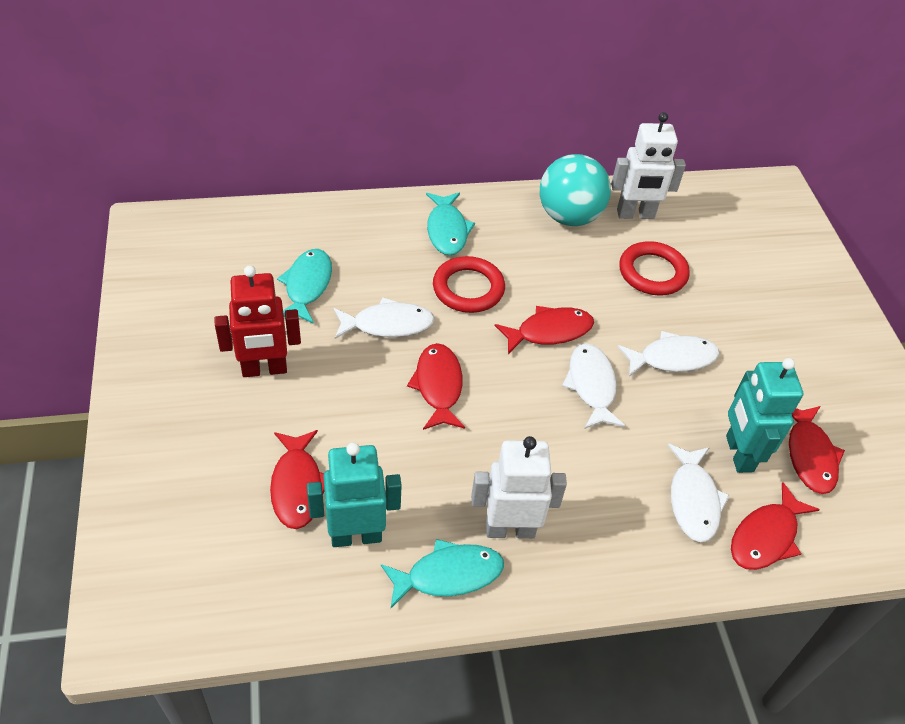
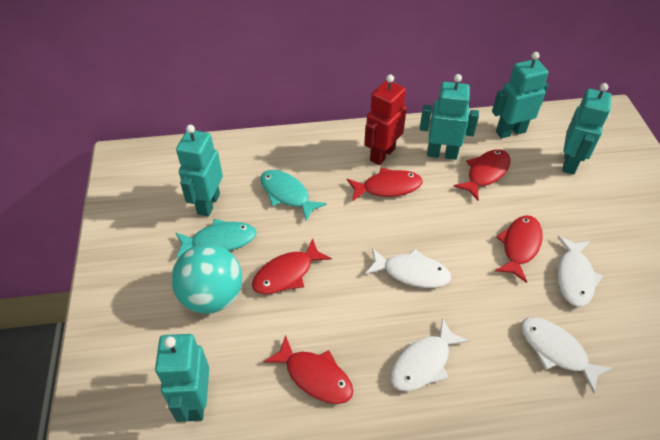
red ring: 2 -> 0
turquoise fish: 3 -> 2
turquoise robot: 2 -> 5
white robot: 2 -> 0

